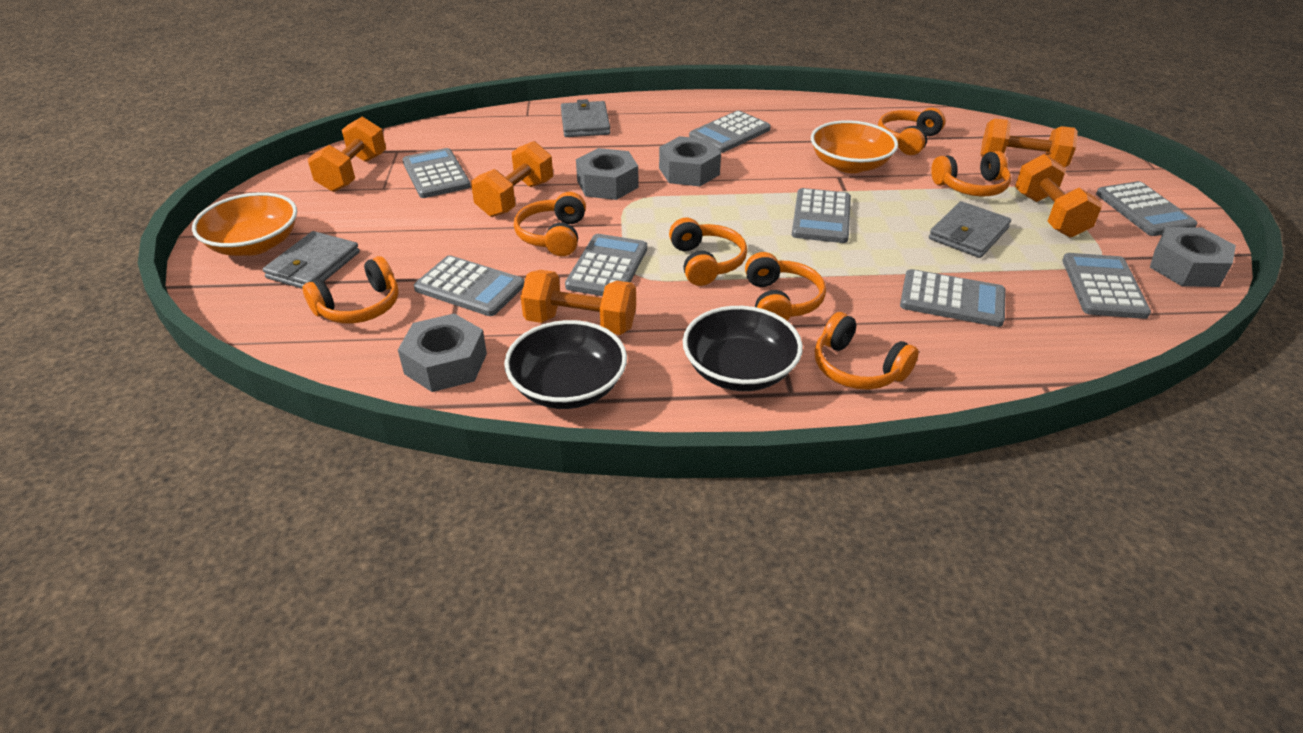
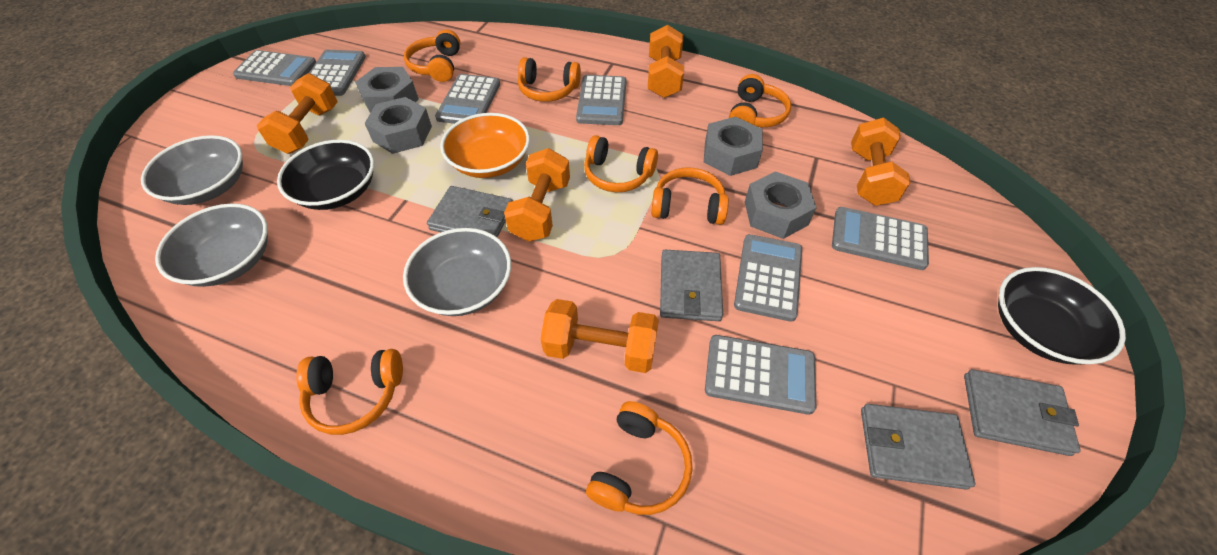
grey bowl: 0 -> 3
grey calculator: 8 -> 7
grey wallet: 3 -> 4
orange bowl: 2 -> 1

